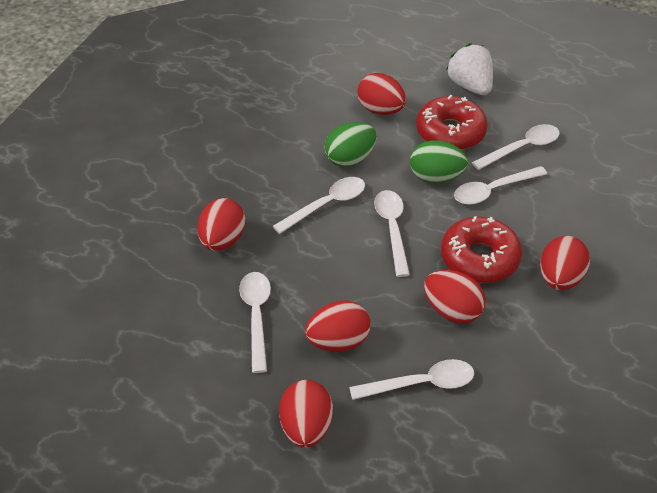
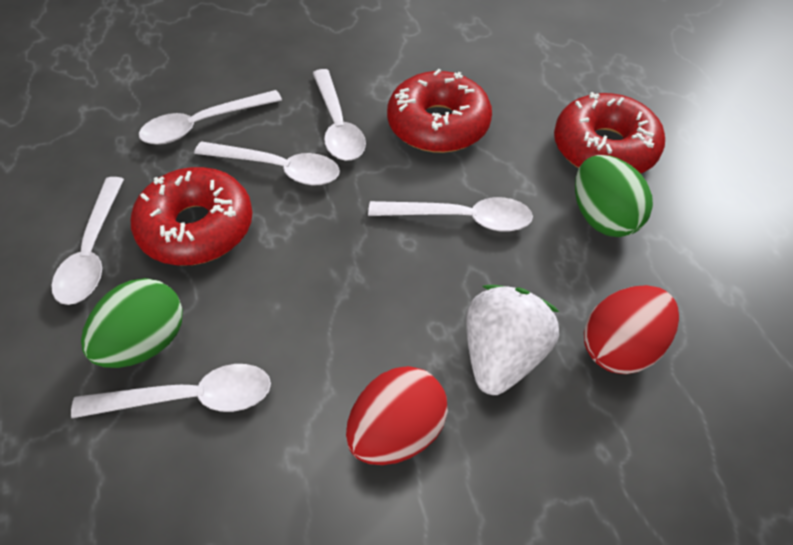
red donut: 2 -> 3
red egg: 6 -> 2

